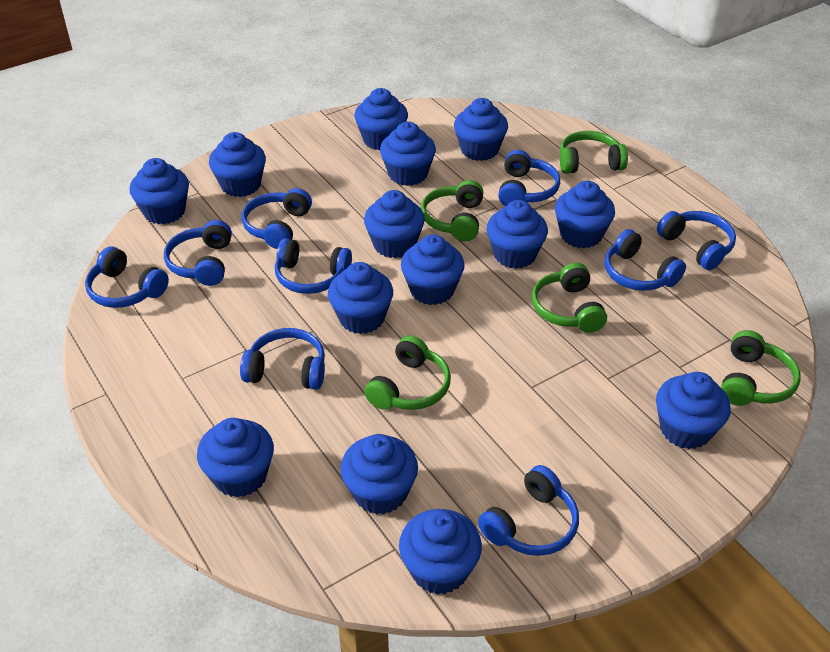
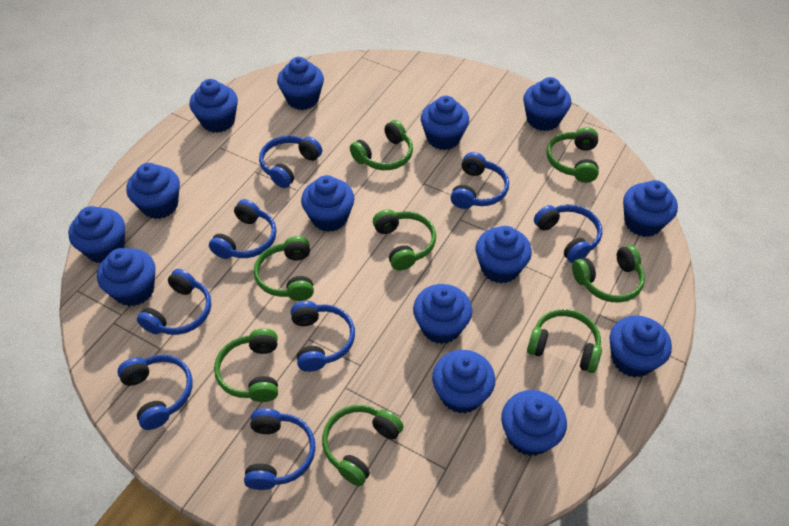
blue headphones: 9 -> 8
green headphones: 5 -> 8

